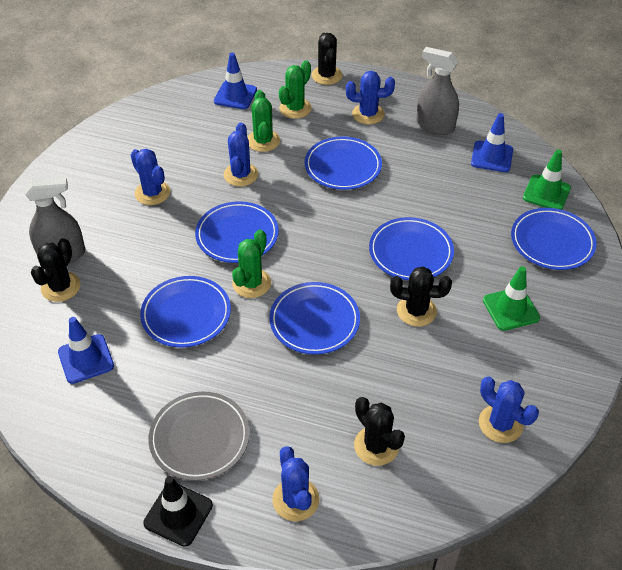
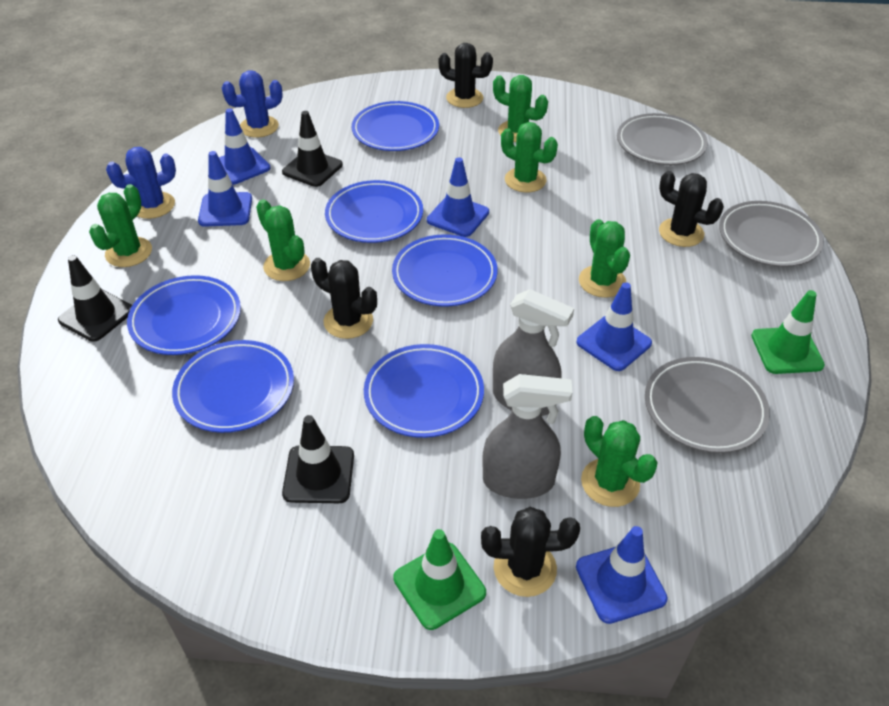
black traffic cone: 1 -> 3
blue cactus: 5 -> 2
blue traffic cone: 3 -> 5
green cactus: 3 -> 6
grey plate: 1 -> 3

